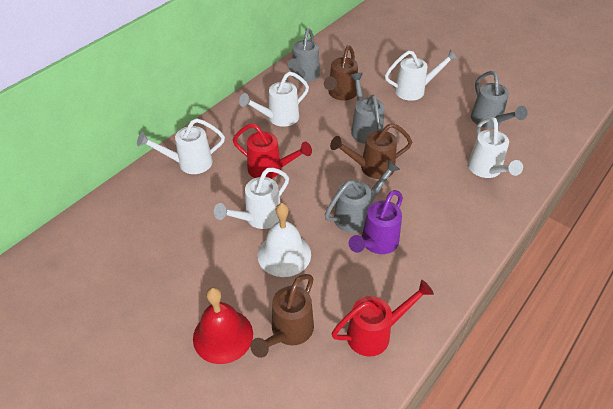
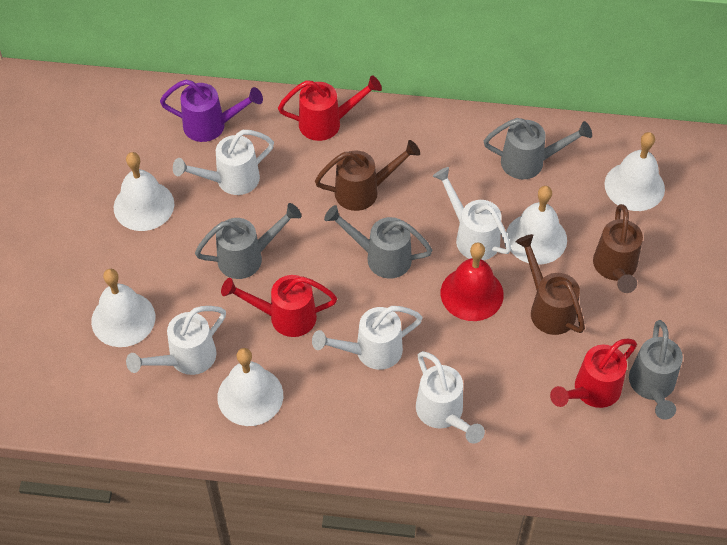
red watering can: 2 -> 3
white bell: 1 -> 5

